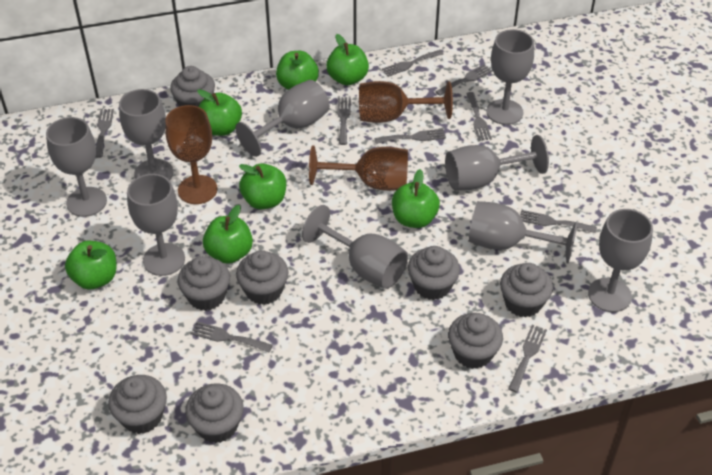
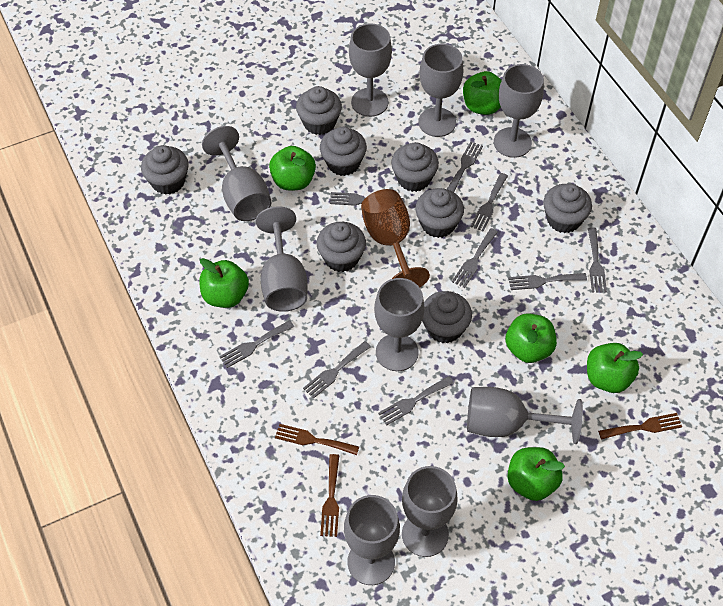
brown fork: 0 -> 3
brown goblet: 3 -> 1
green apple: 7 -> 6

